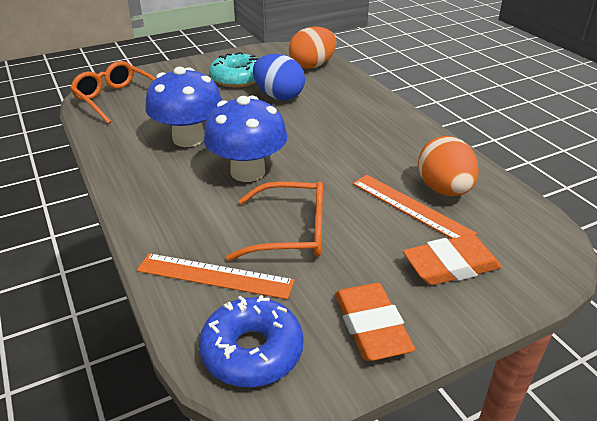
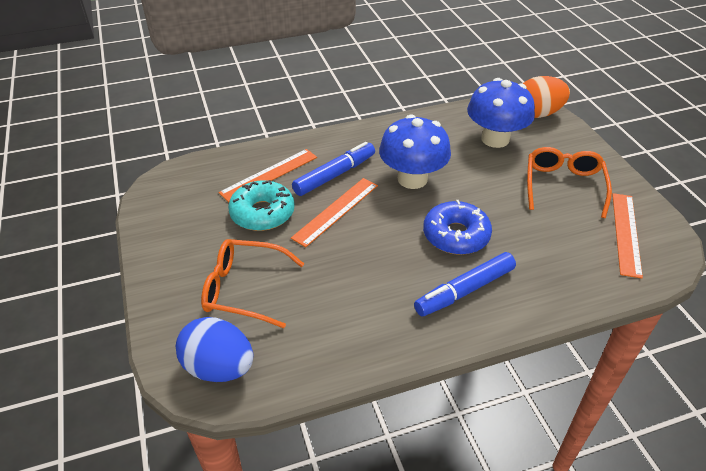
blue marker: 0 -> 2
orange egg: 2 -> 1
orange eraser: 2 -> 0
orange ruler: 2 -> 3

